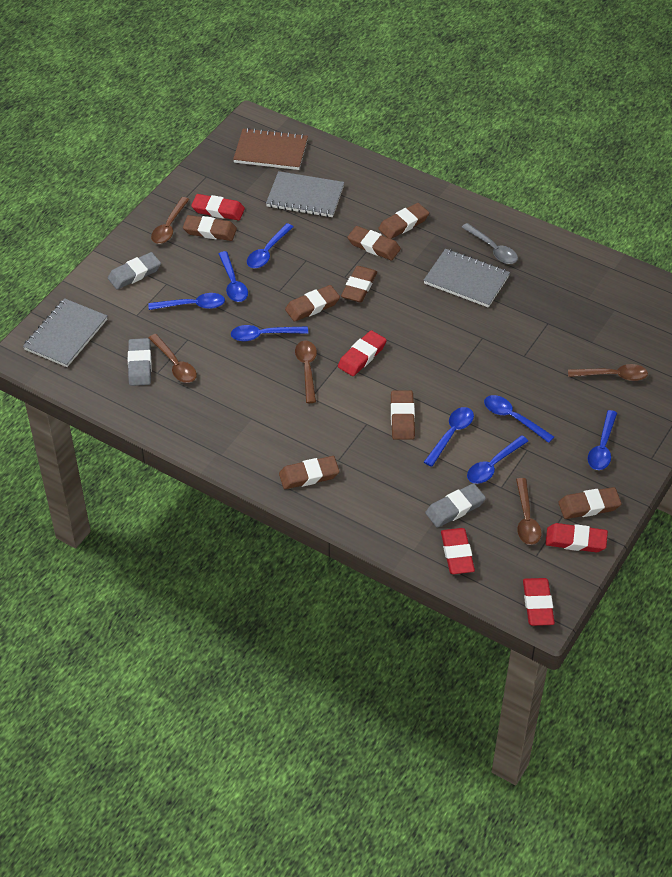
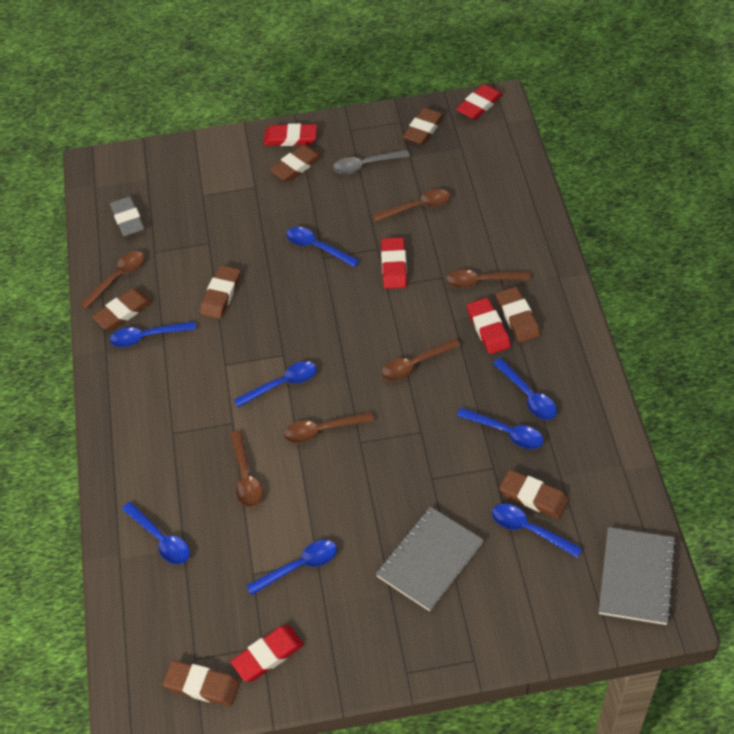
brown eraser: 8 -> 7
brown notebook: 1 -> 0
brown spoon: 5 -> 6
grey eraser: 3 -> 1
grey notebook: 3 -> 2

